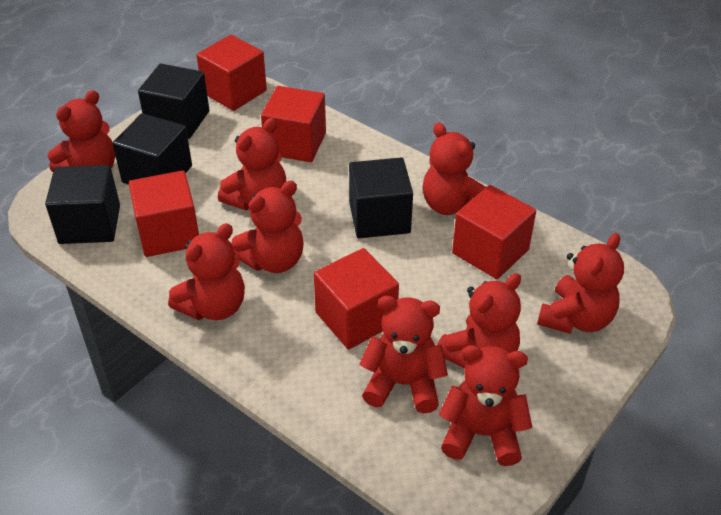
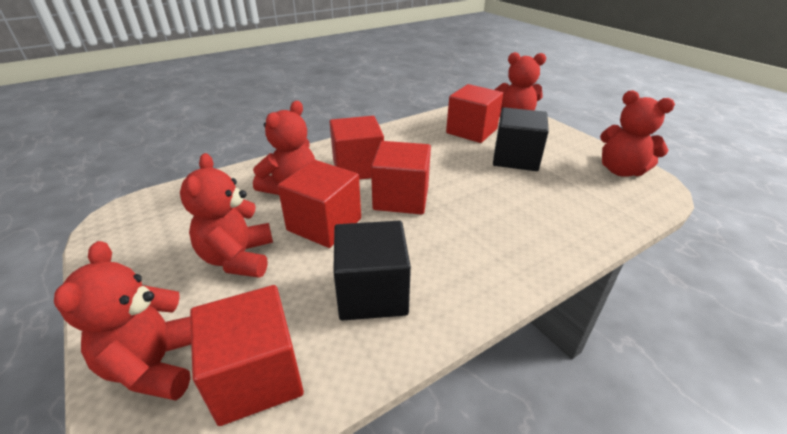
black cube: 4 -> 2
red teddy bear: 9 -> 5

